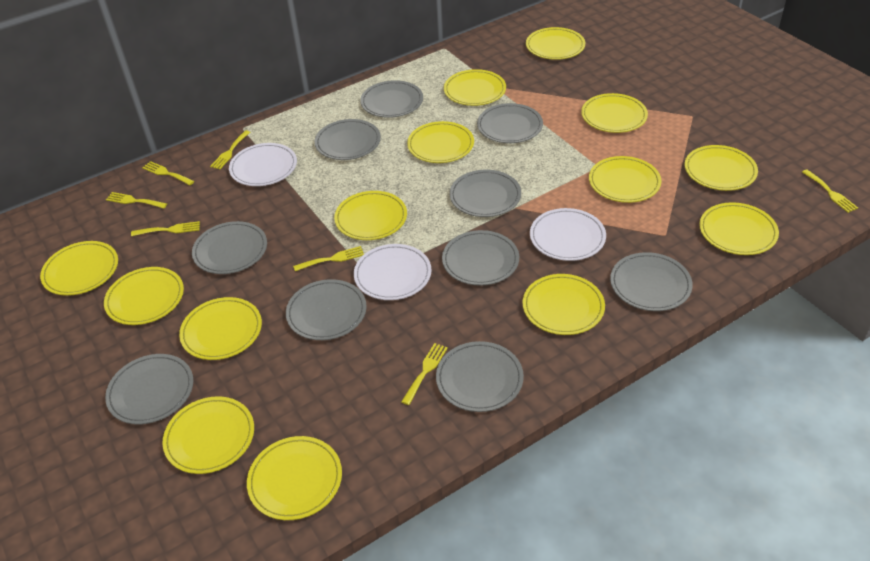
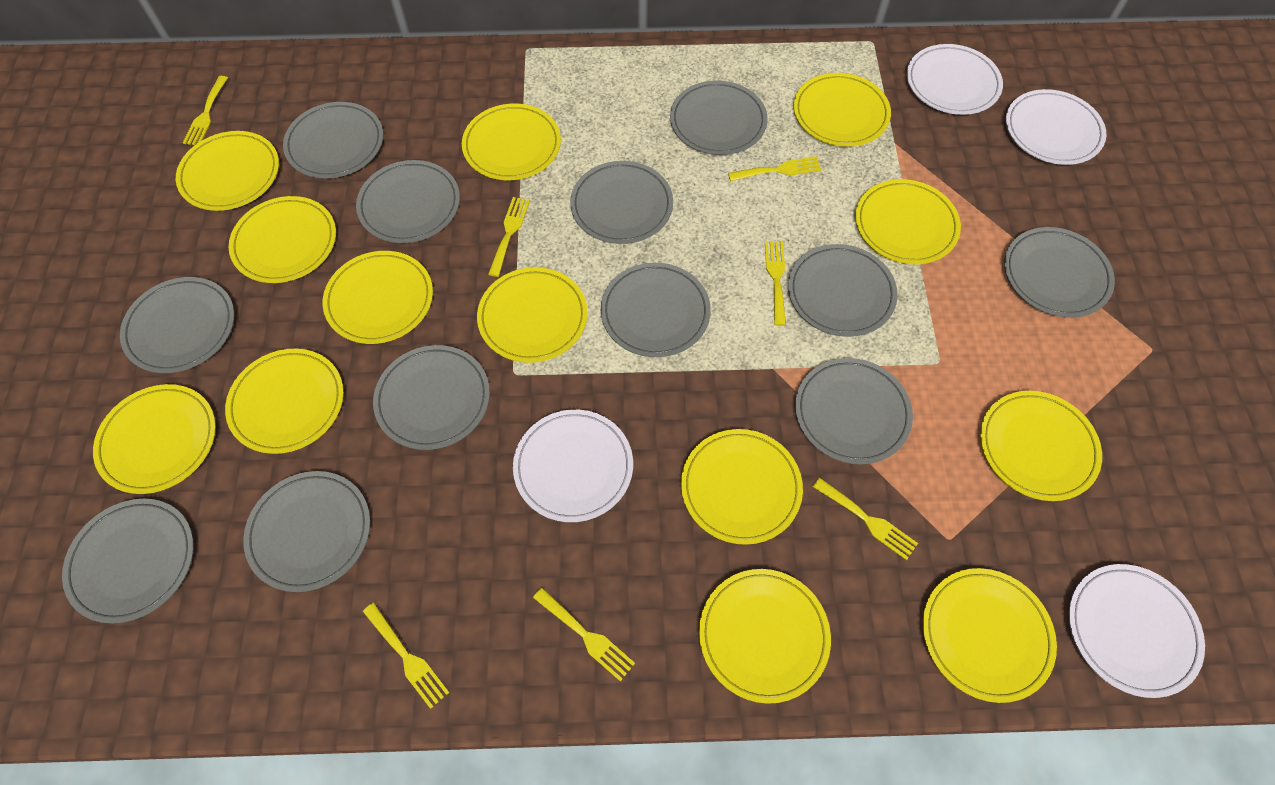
grey plate: 10 -> 12
white plate: 3 -> 4
yellow plate: 14 -> 13

